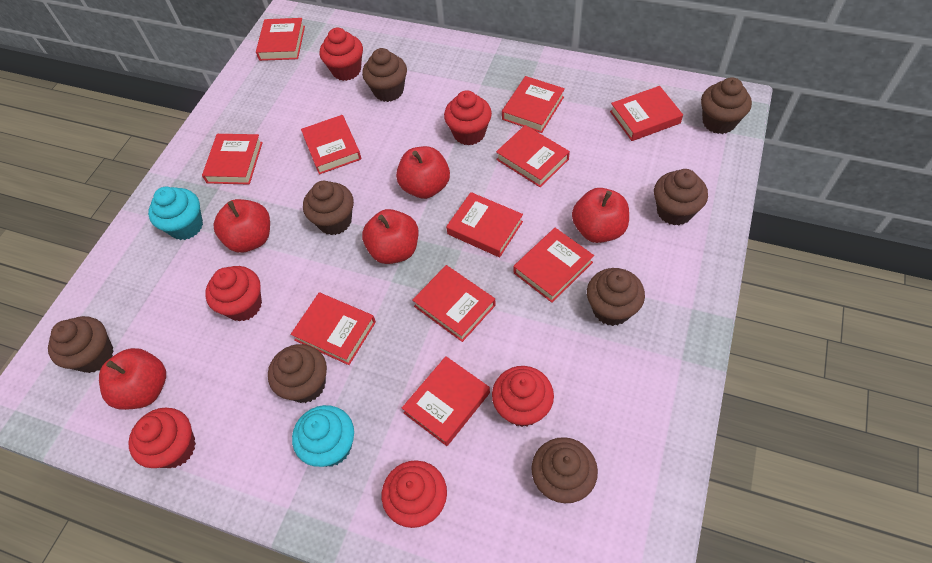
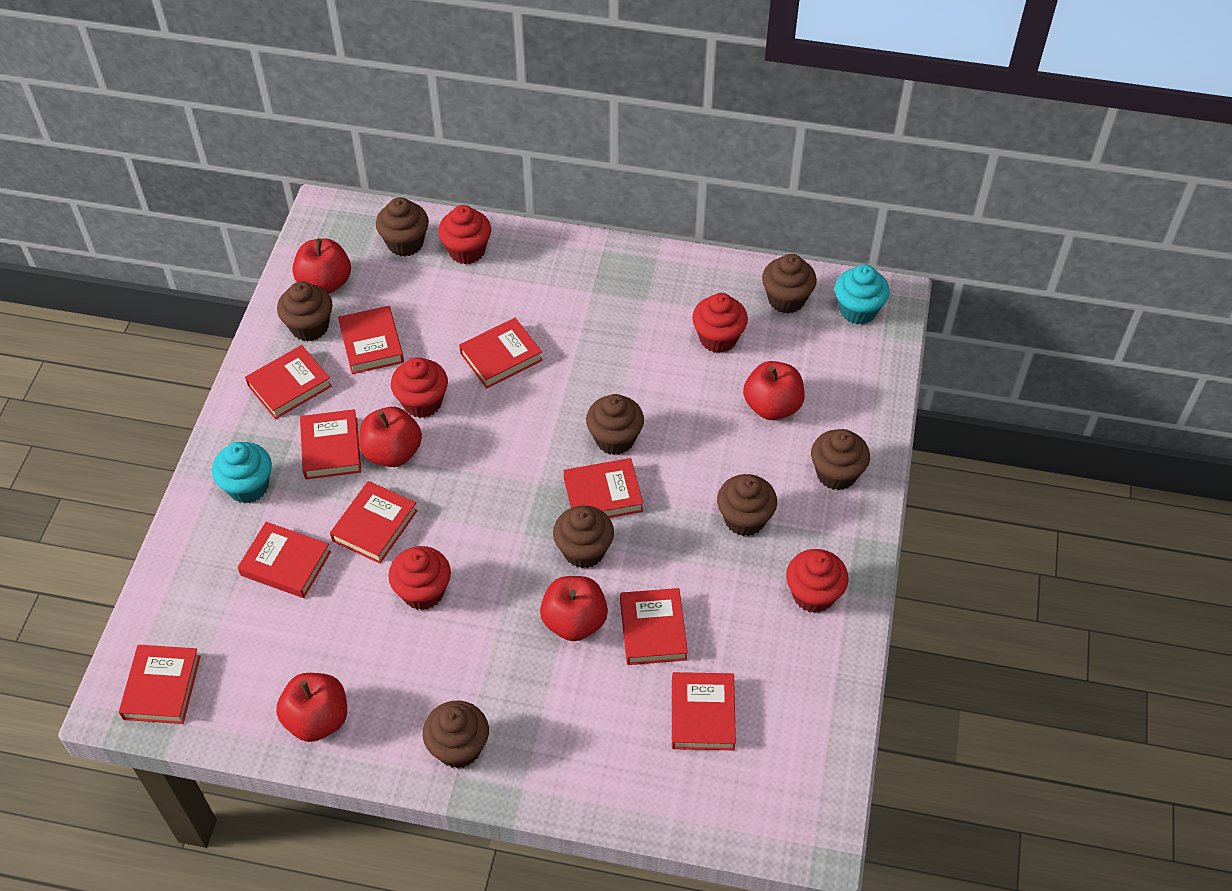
red book: 11 -> 10
red cupcake: 6 -> 5

